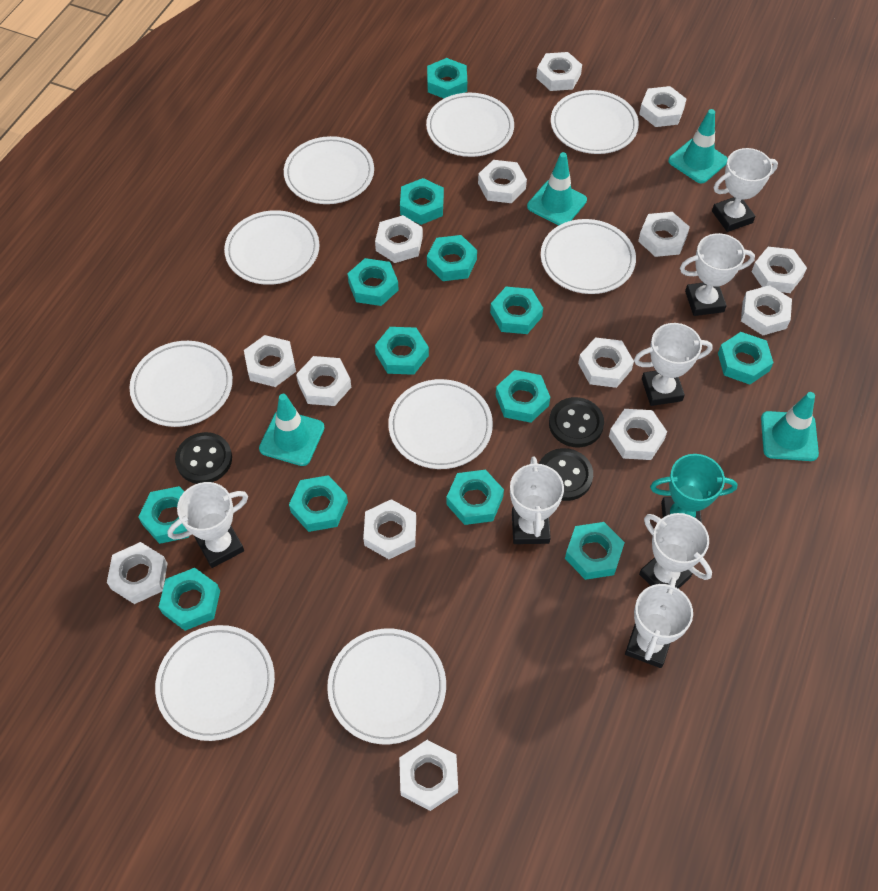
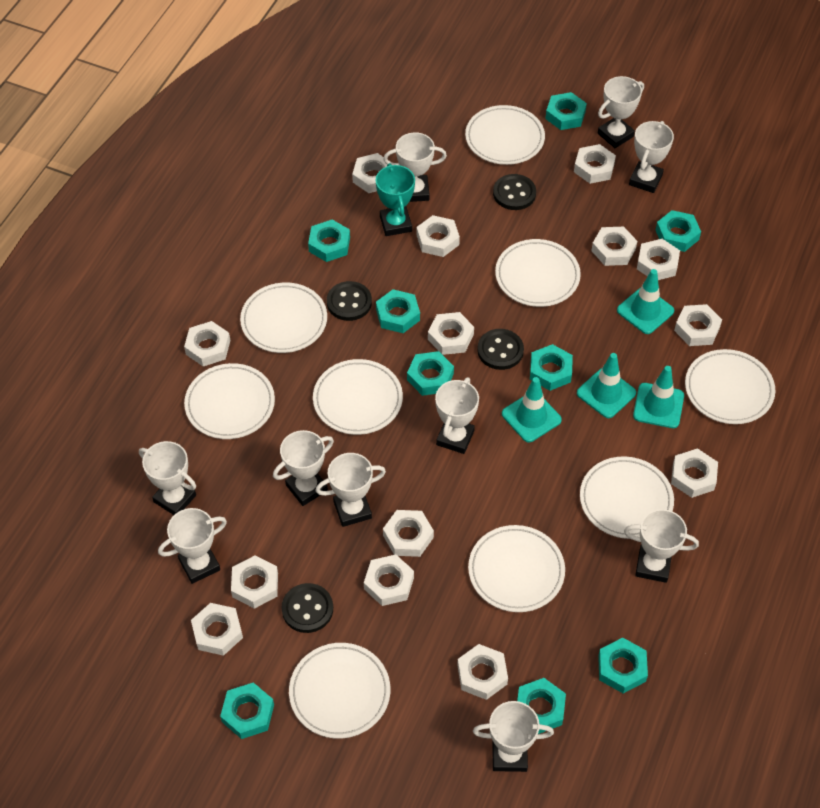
black button: 3 -> 4
turquoise nut: 13 -> 9
white trophy: 7 -> 10

